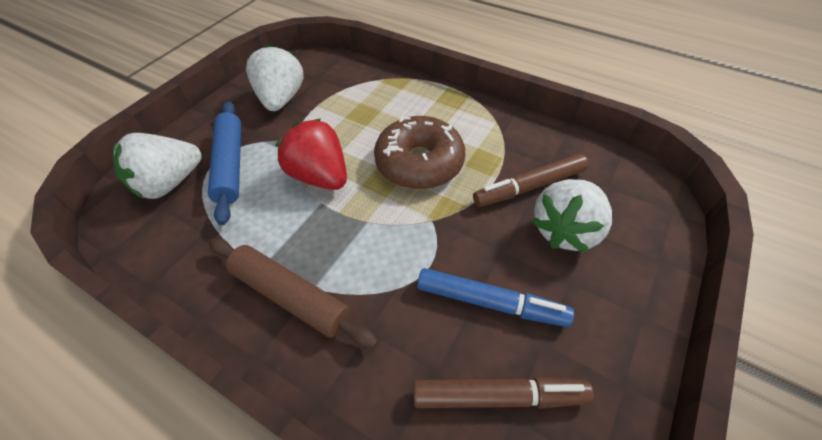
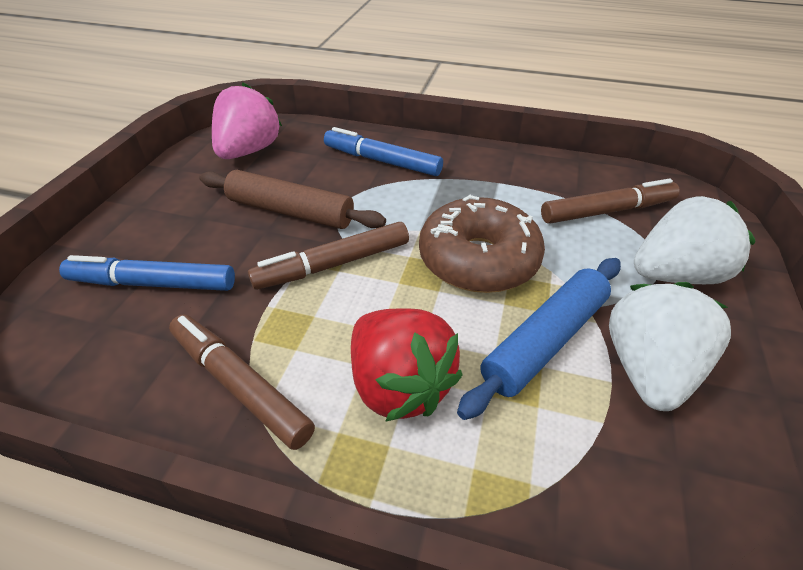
blue marker: 1 -> 2
brown marker: 2 -> 3
pink strawberry: 0 -> 1
white strawberry: 3 -> 2

